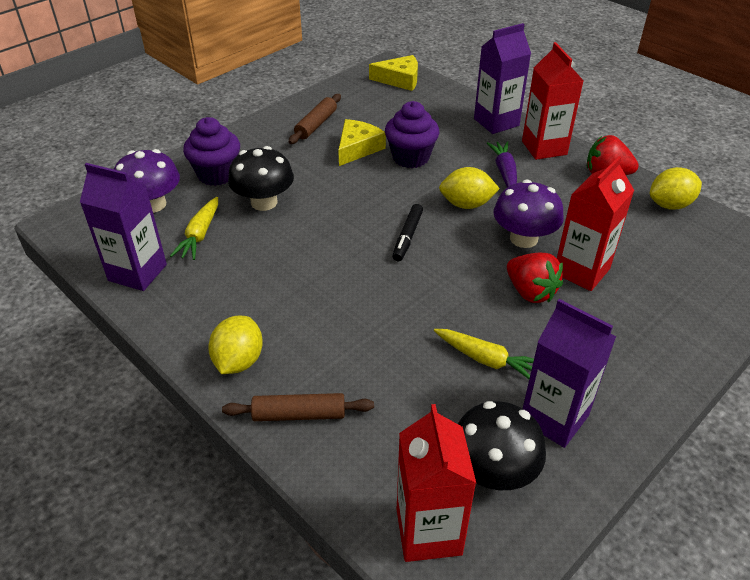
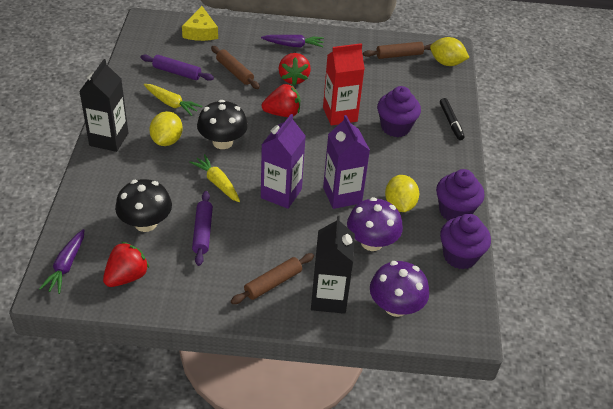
black carton: 0 -> 2
brown rolling pin: 2 -> 3
purple carrot: 1 -> 2
purple carton: 3 -> 2
purple cupcake: 2 -> 3
purple rolling pin: 0 -> 2
red carton: 3 -> 1
red strawberry: 2 -> 3
yellow cheese: 2 -> 1

